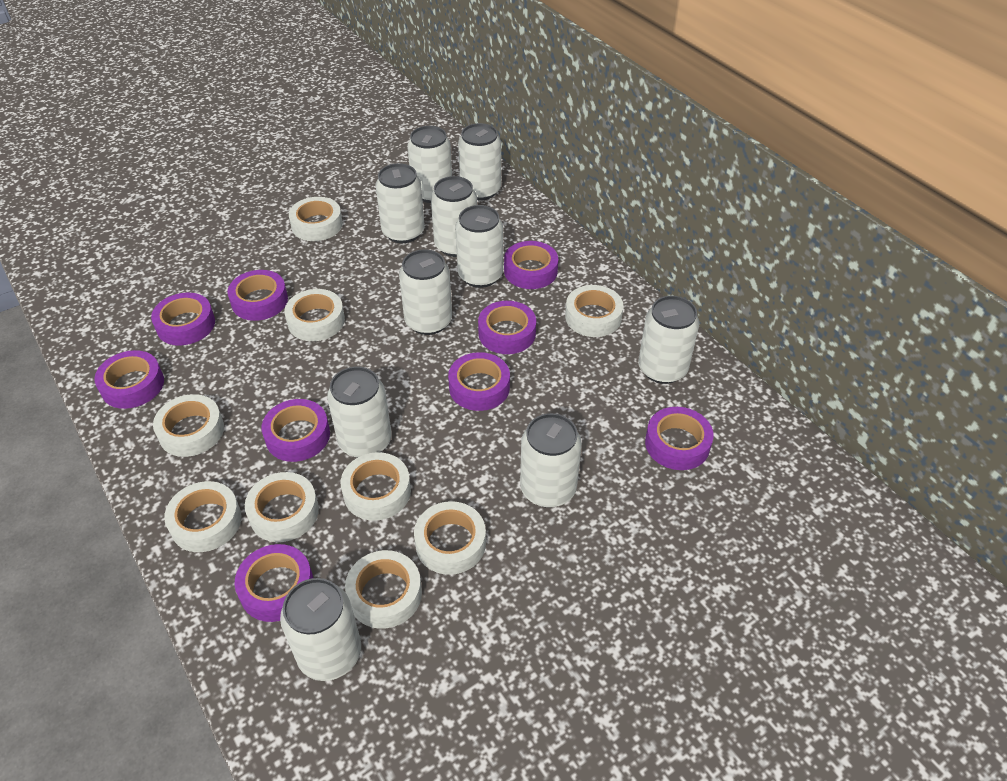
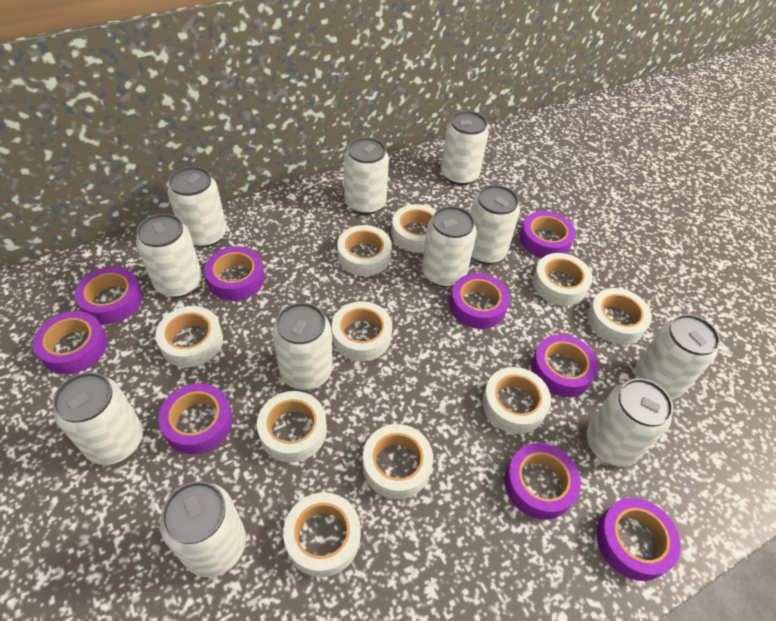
white can: 10 -> 11
white tape: 9 -> 10

